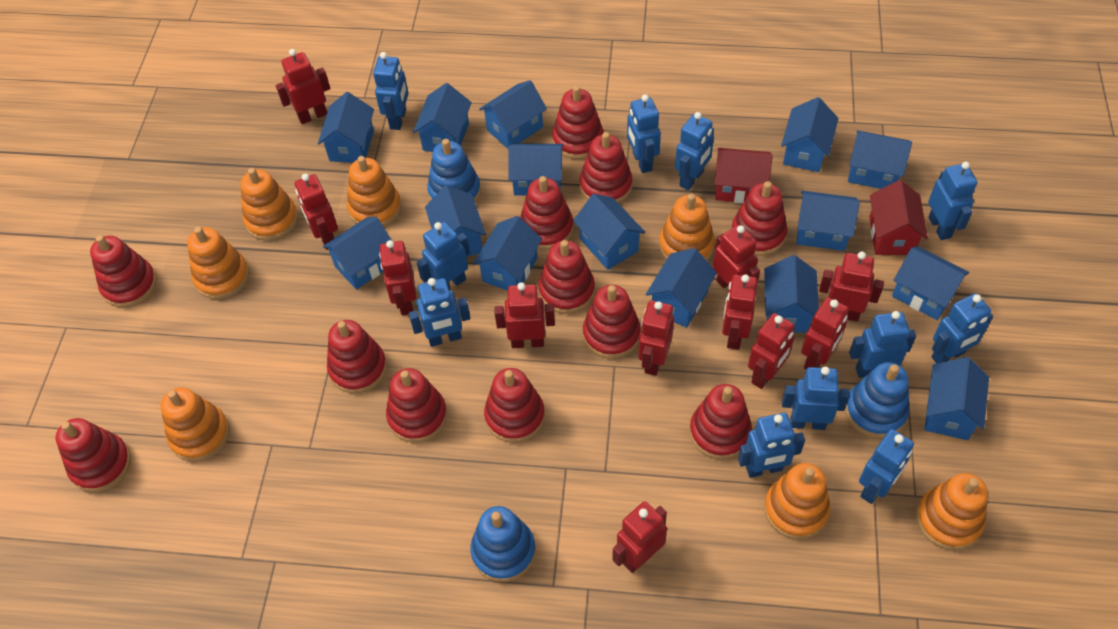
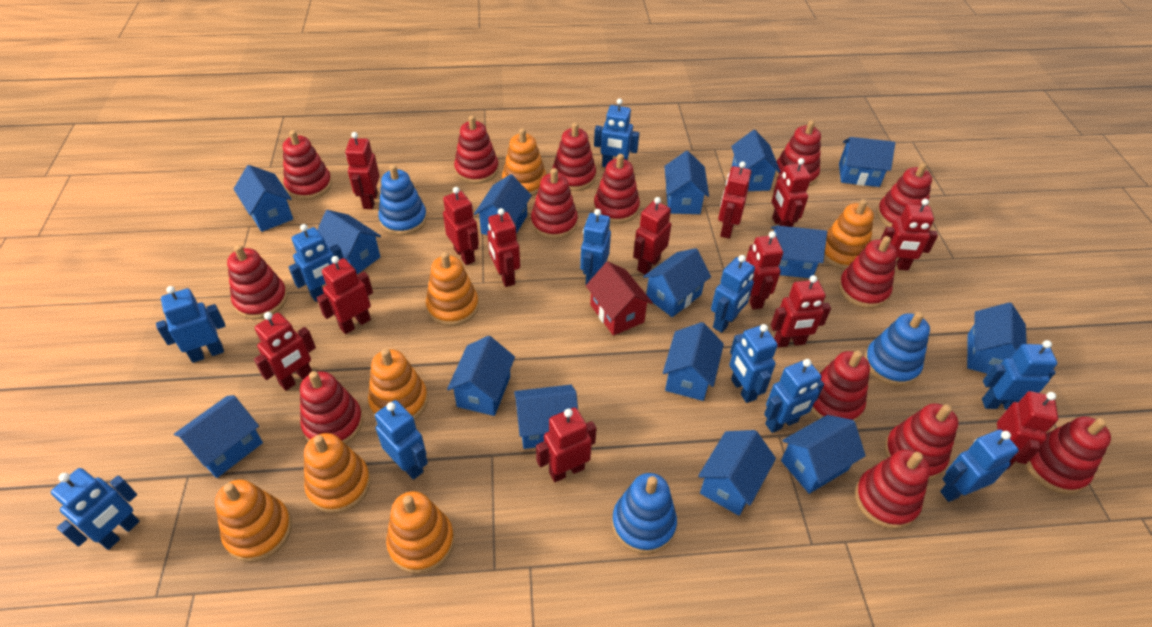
red house: 2 -> 1
red robot: 11 -> 13
red stacking toy: 12 -> 14

